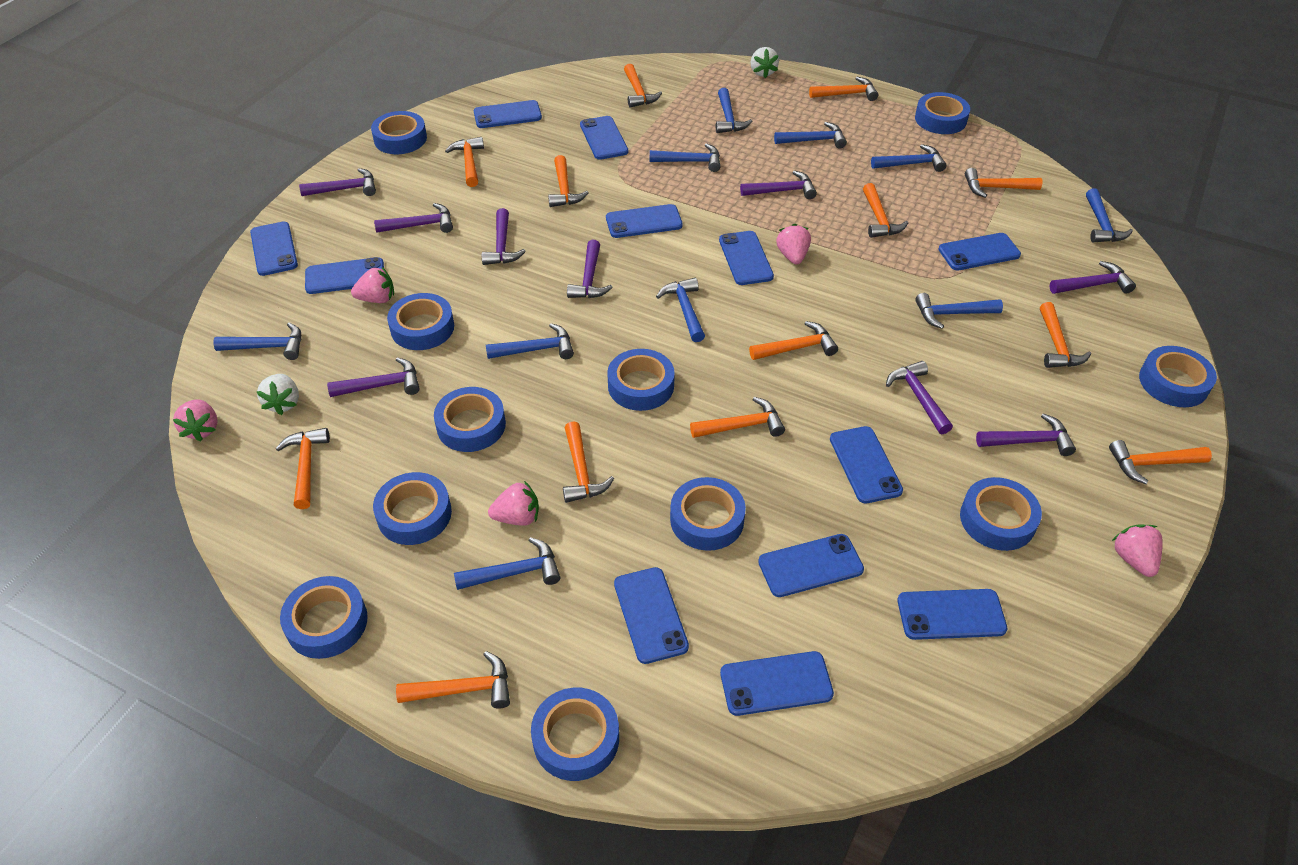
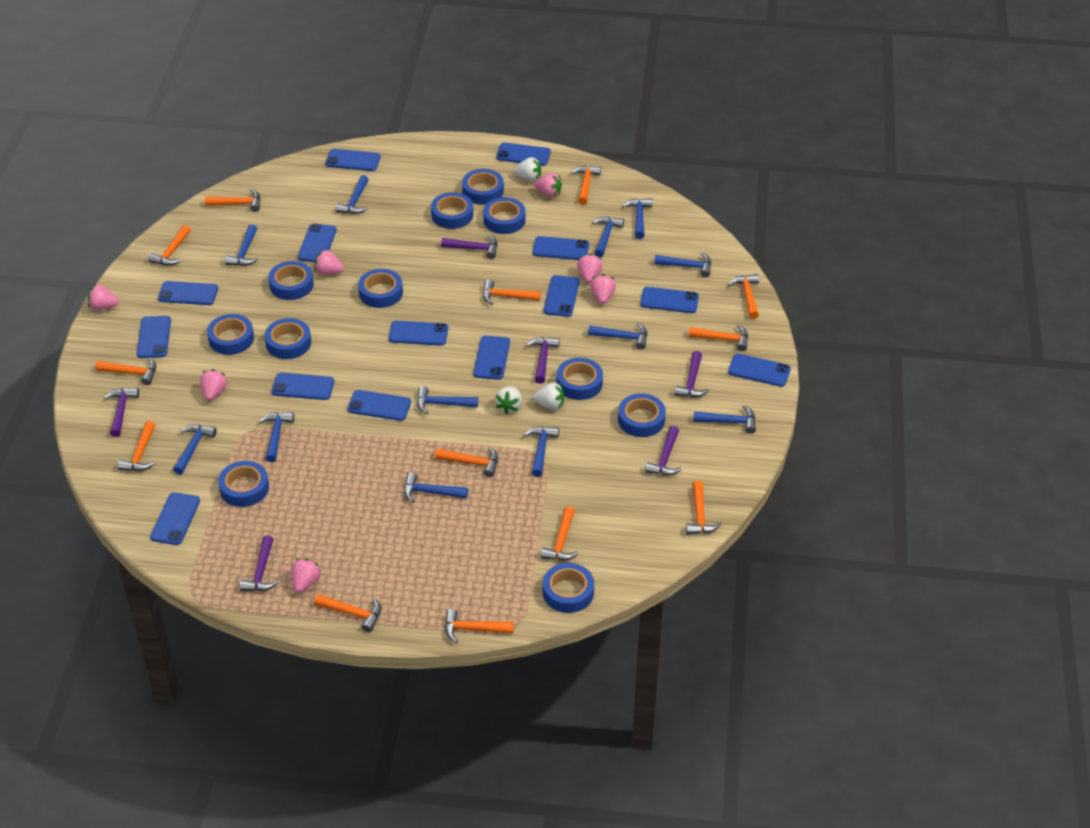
blue hammer: 10 -> 12
blue phone: 12 -> 14
pink strawberry: 5 -> 7
purple hammer: 9 -> 6
white strawberry: 2 -> 3

